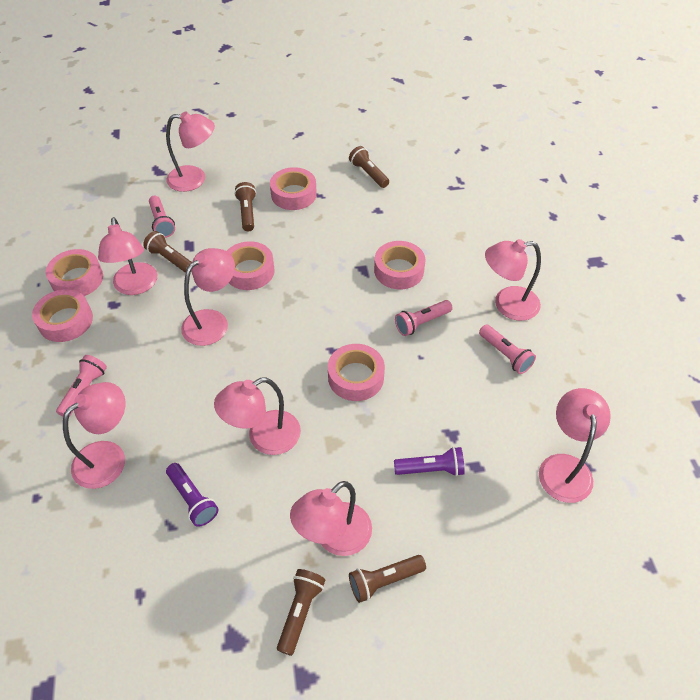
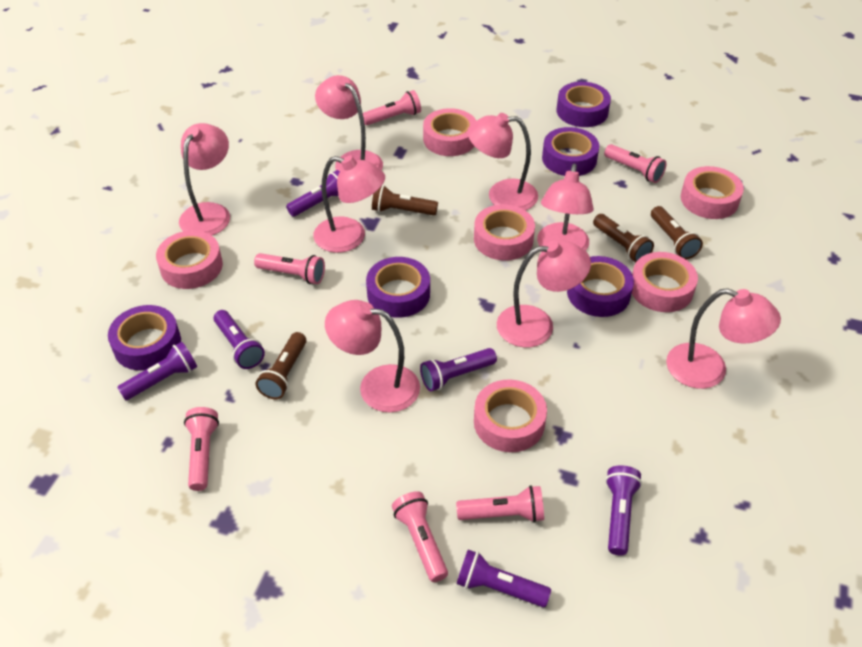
brown flashlight: 5 -> 4
pink flashlight: 4 -> 6
purple flashlight: 2 -> 6
purple tape: 0 -> 5

